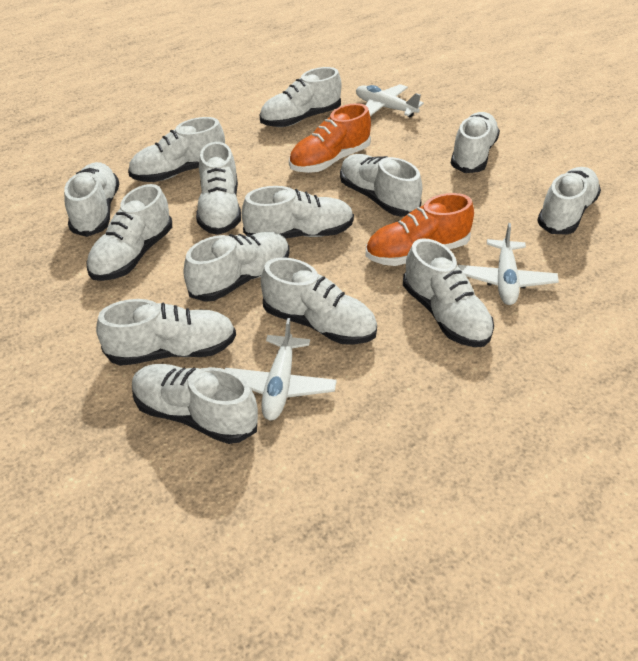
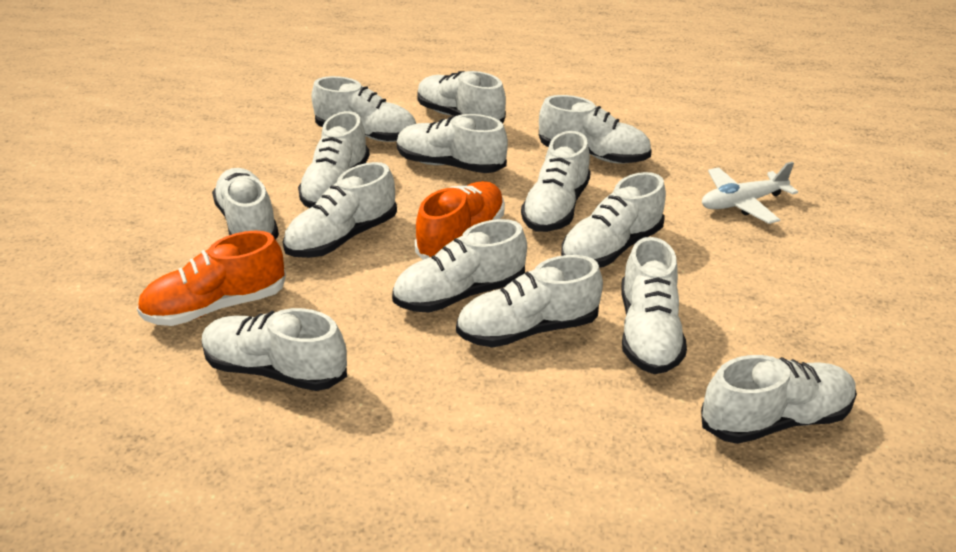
white plane: 3 -> 1

